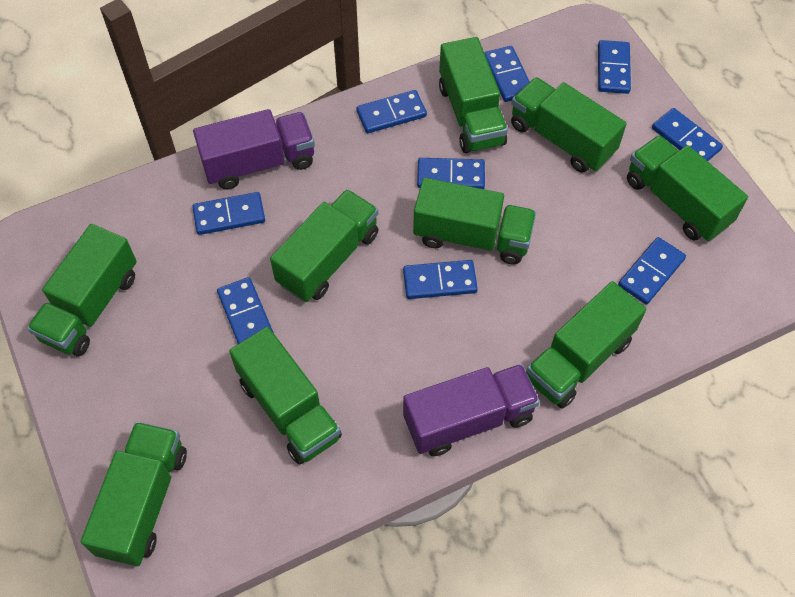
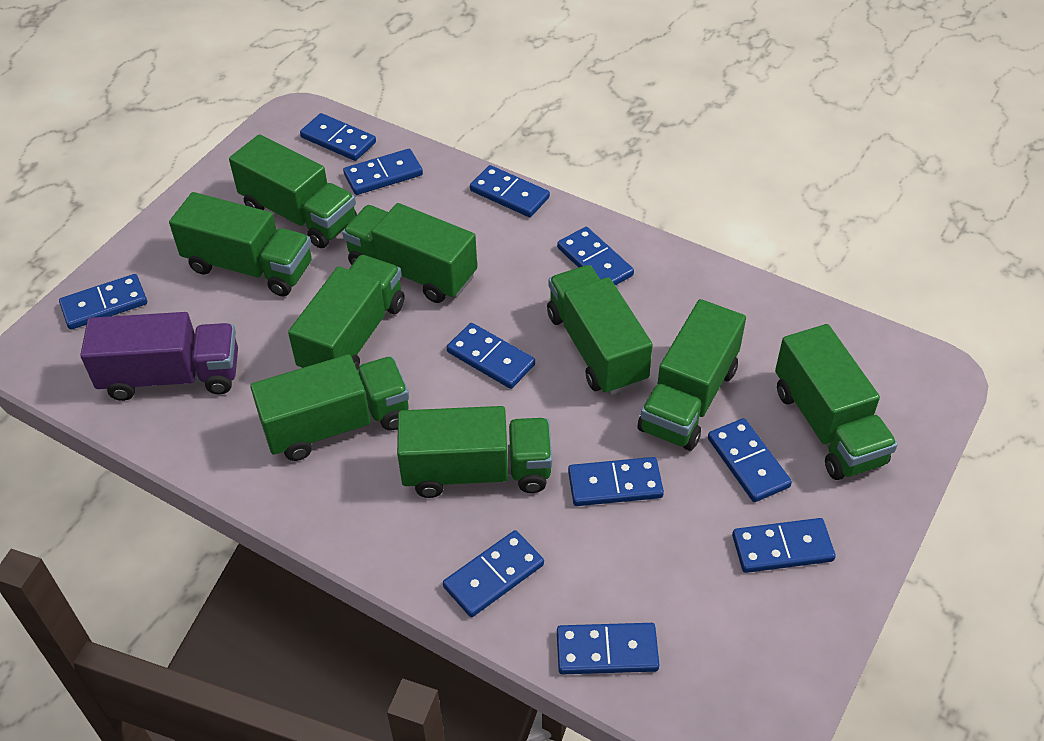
blue domino: 9 -> 11
purple truck: 2 -> 1

